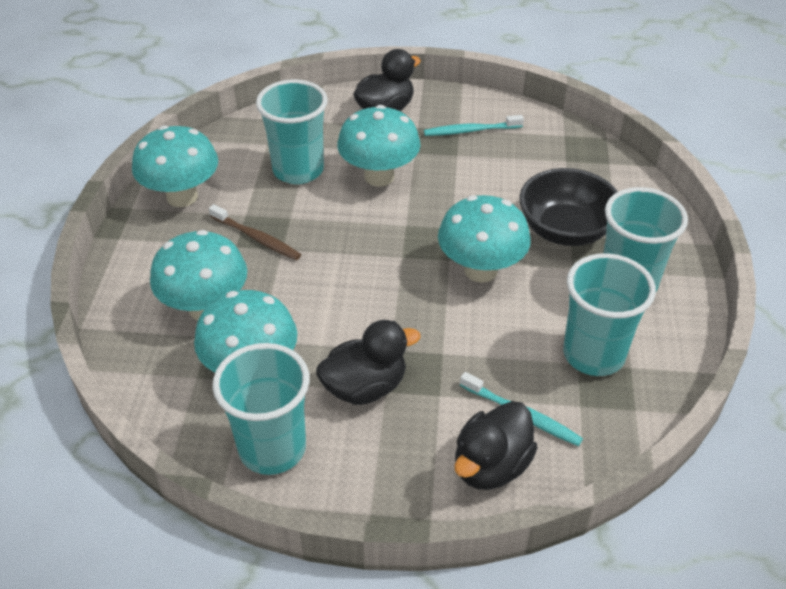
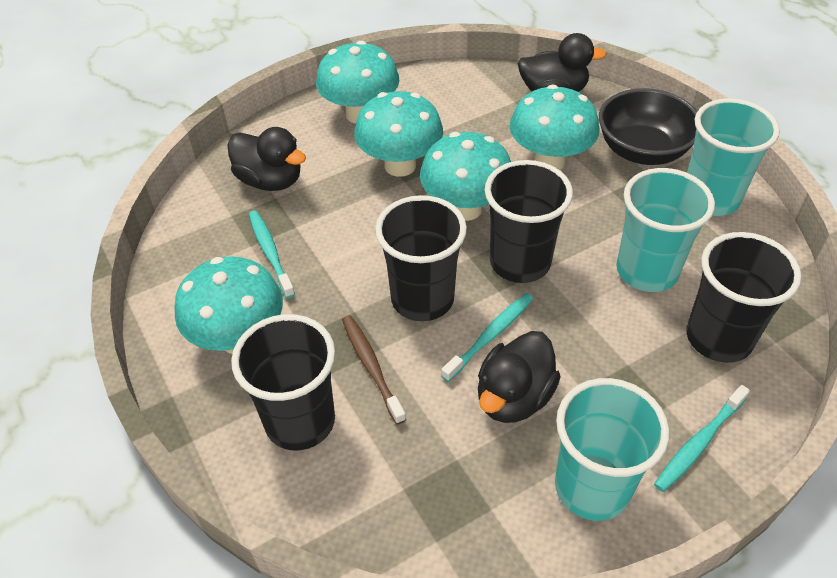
black cup: 0 -> 4
turquoise cup: 4 -> 3
turquoise toothbrush: 2 -> 3

